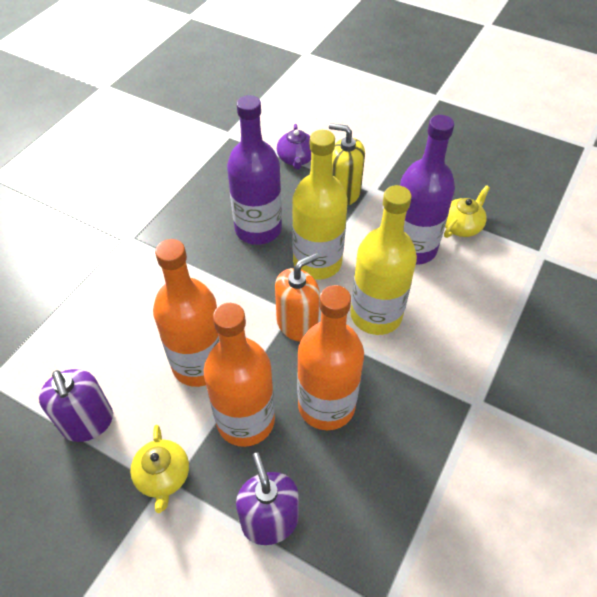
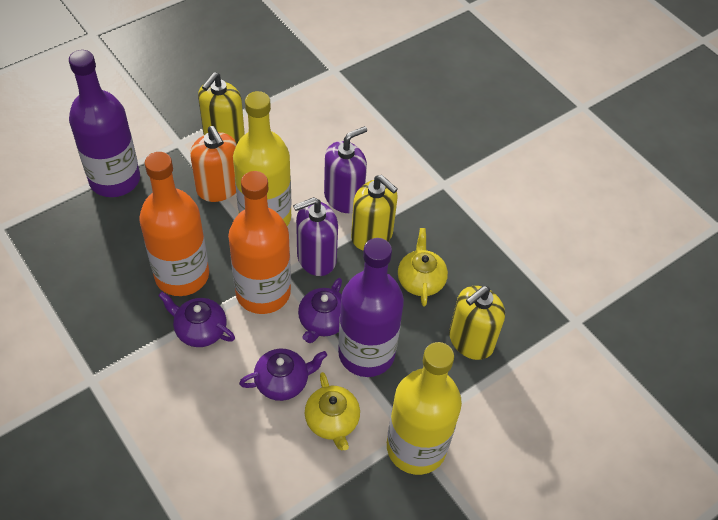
orange bottle: 3 -> 2
purple teapot: 1 -> 3
yellow soap dispenser: 1 -> 3

